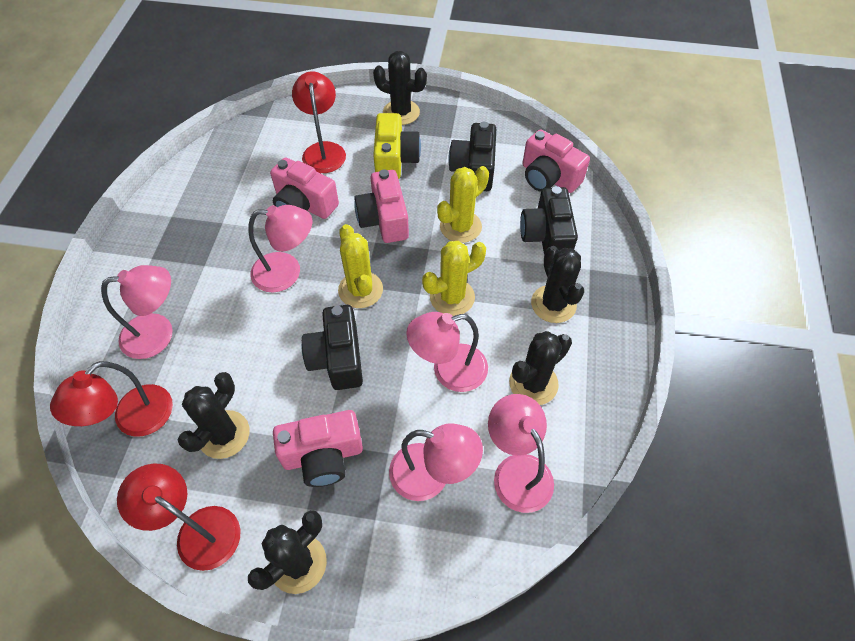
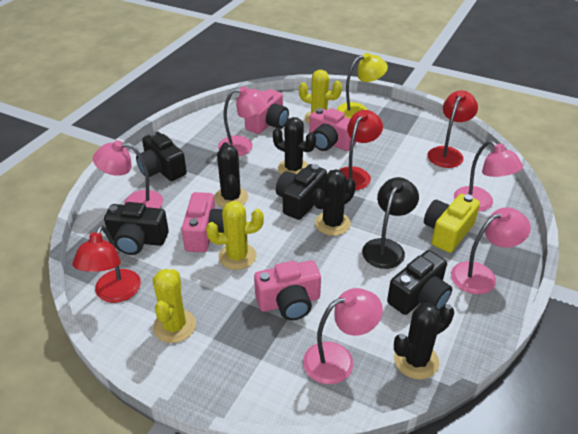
black cactus: 5 -> 4
black camera: 3 -> 4
black lamp: 0 -> 1
yellow lamp: 0 -> 1

